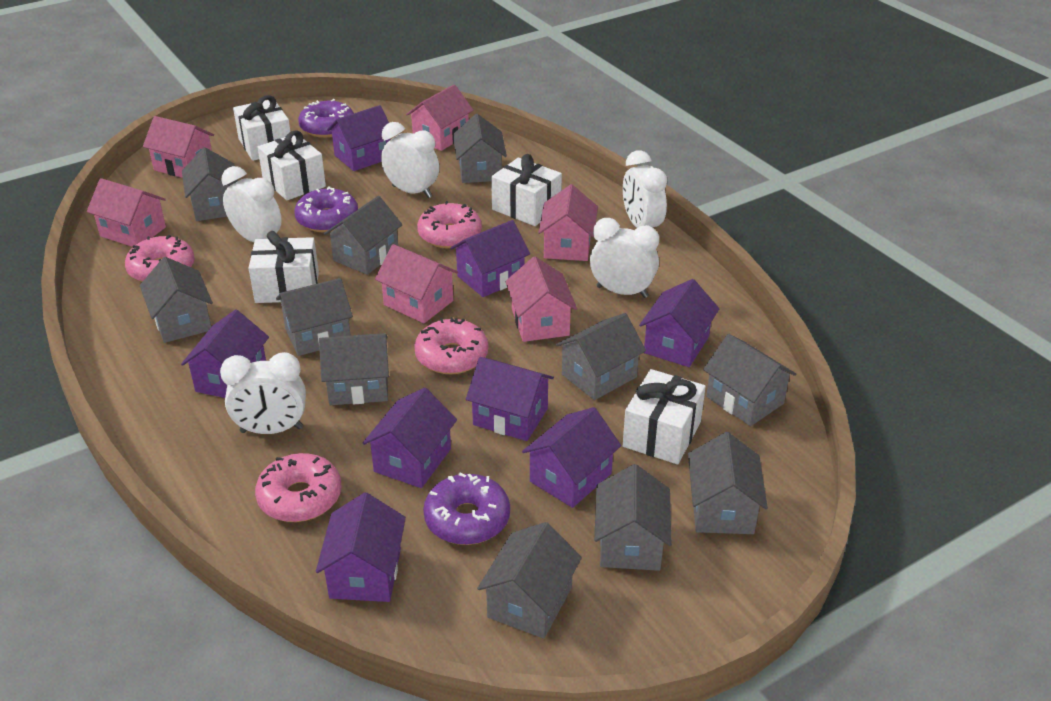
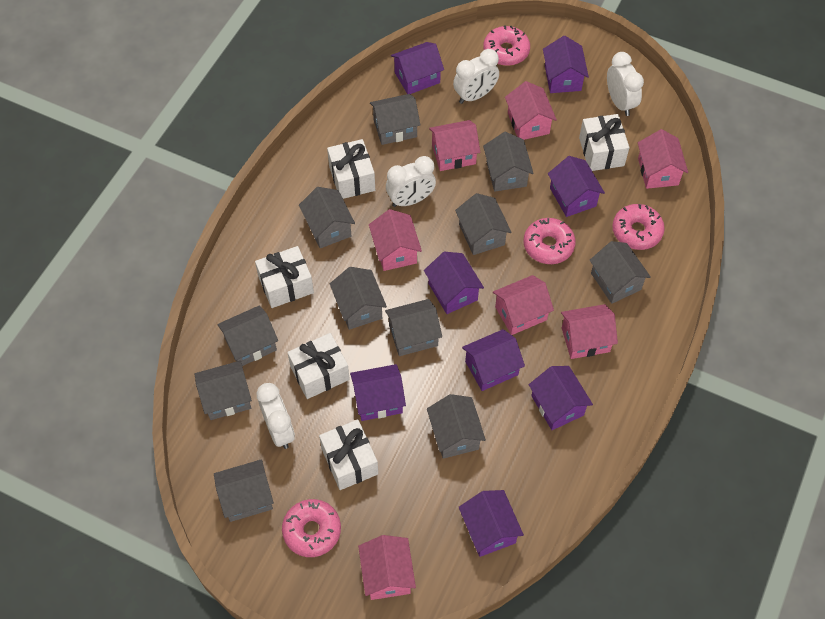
pink house: 6 -> 7
purple donut: 3 -> 0
white clock: 5 -> 4

